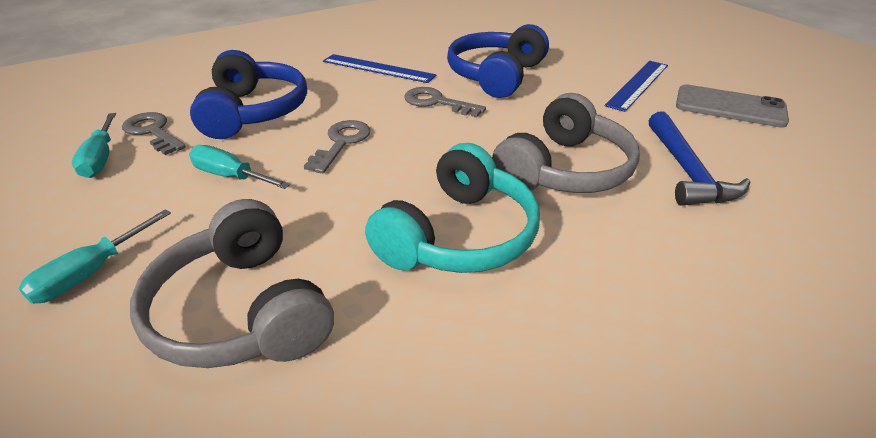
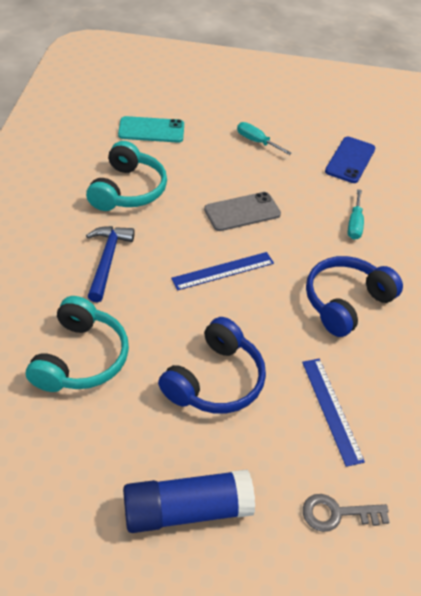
blue glue stick: 0 -> 1
blue phone: 0 -> 1
grey headphones: 2 -> 0
grey key: 3 -> 1
turquoise headphones: 1 -> 2
turquoise phone: 0 -> 1
turquoise screwdriver: 3 -> 2

